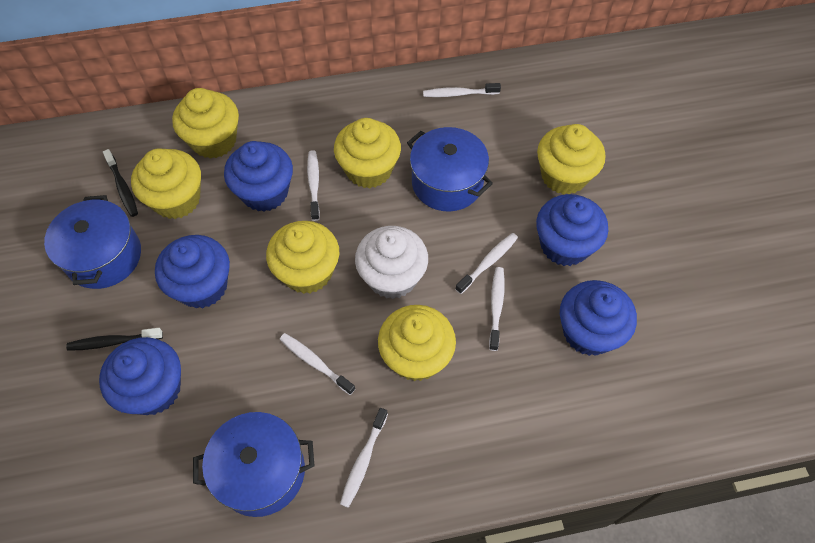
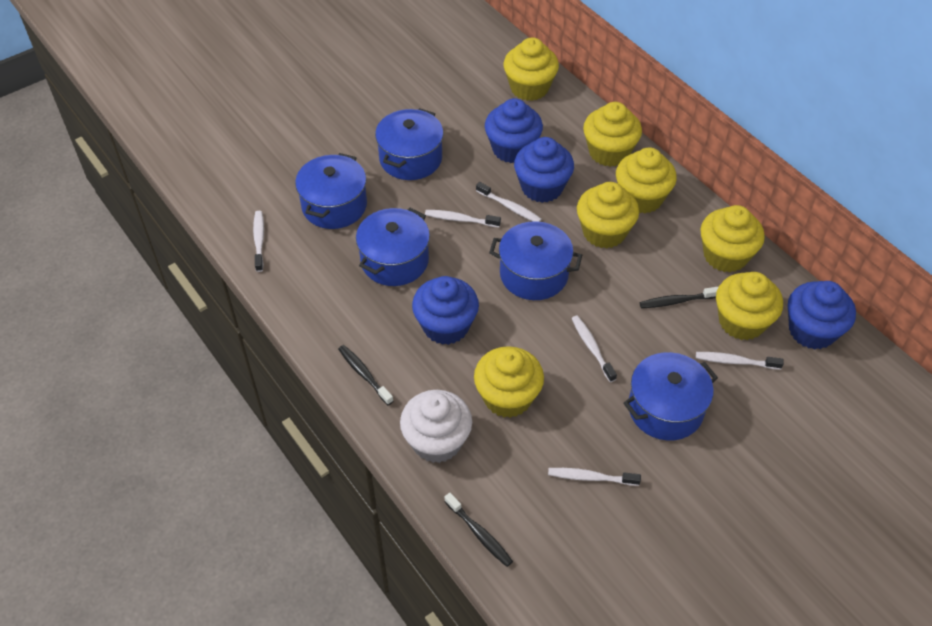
black toothbrush: 2 -> 3
blue cupcake: 5 -> 4
blue pot: 3 -> 5
yellow cupcake: 6 -> 7

